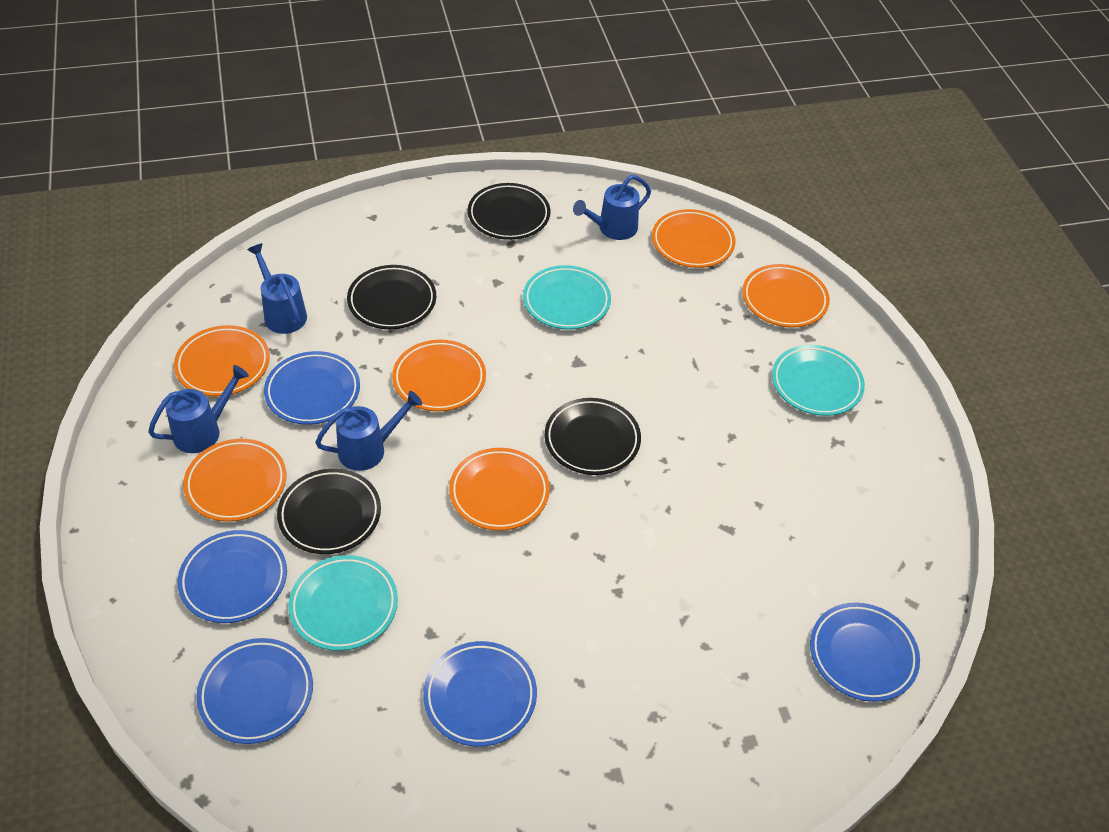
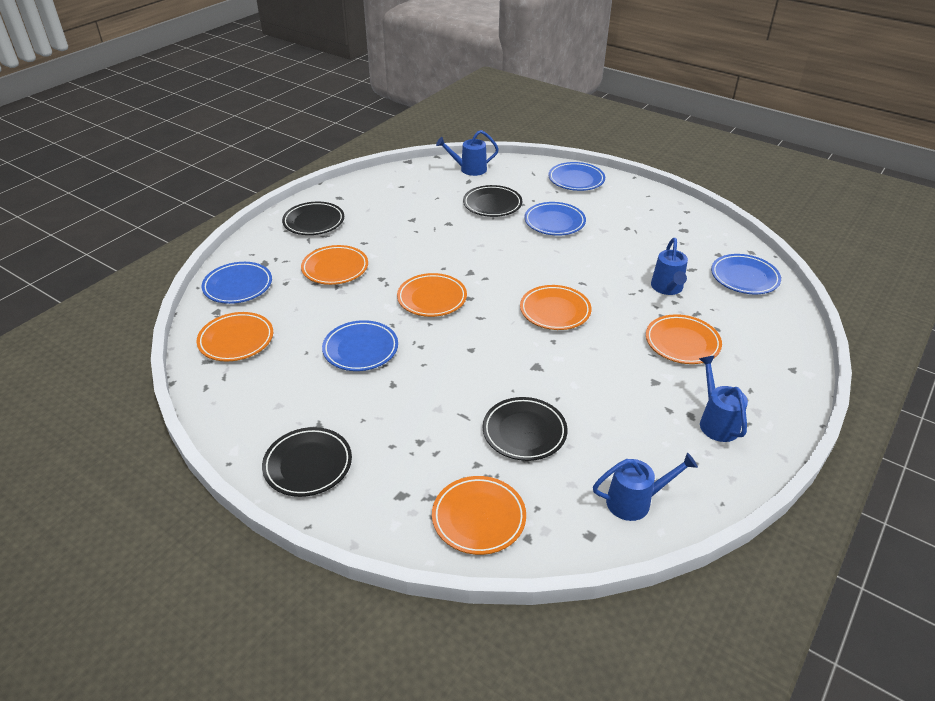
turquoise plate: 3 -> 0

